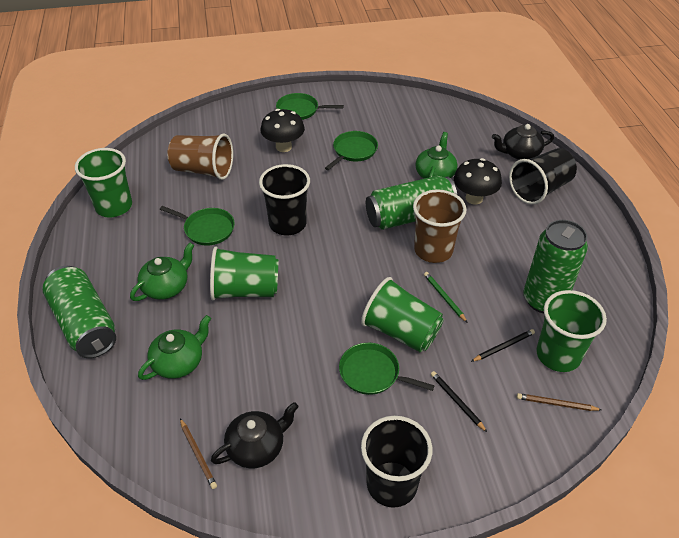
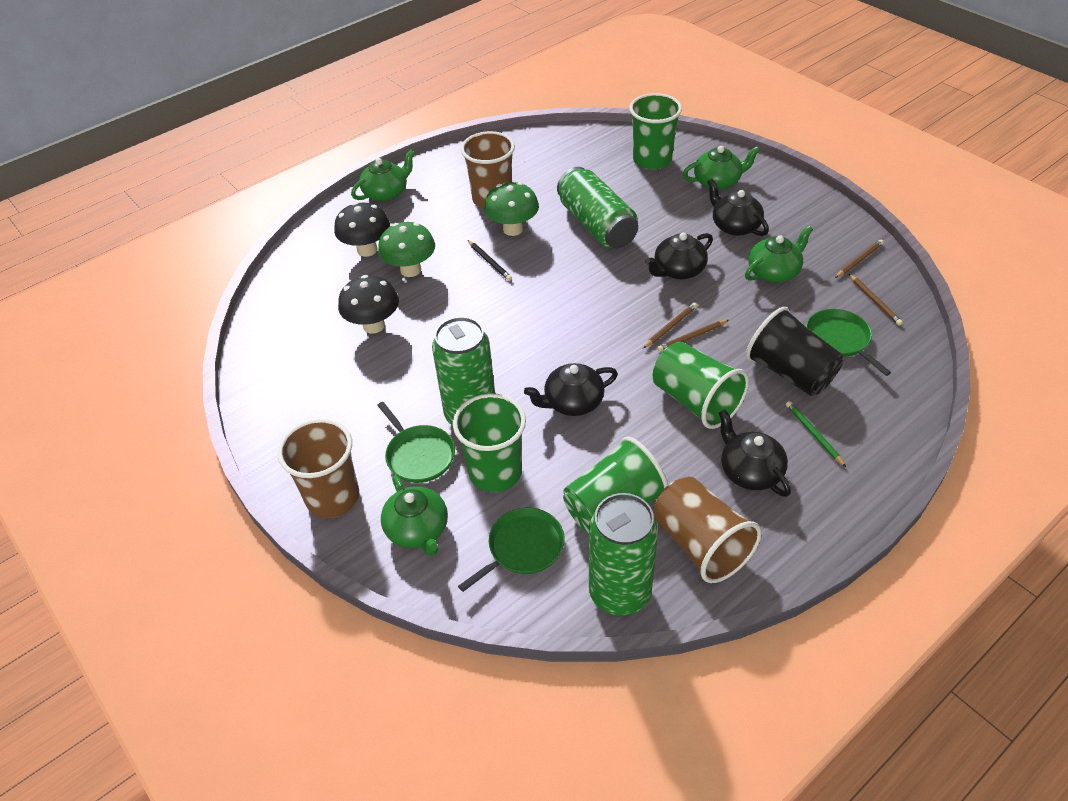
black cup: 3 -> 1
black pencil: 2 -> 1
black teapot: 2 -> 4
brown cup: 2 -> 3
brown pencil: 2 -> 4
green mushroom: 0 -> 2
green pan: 4 -> 3
green teapot: 3 -> 4

